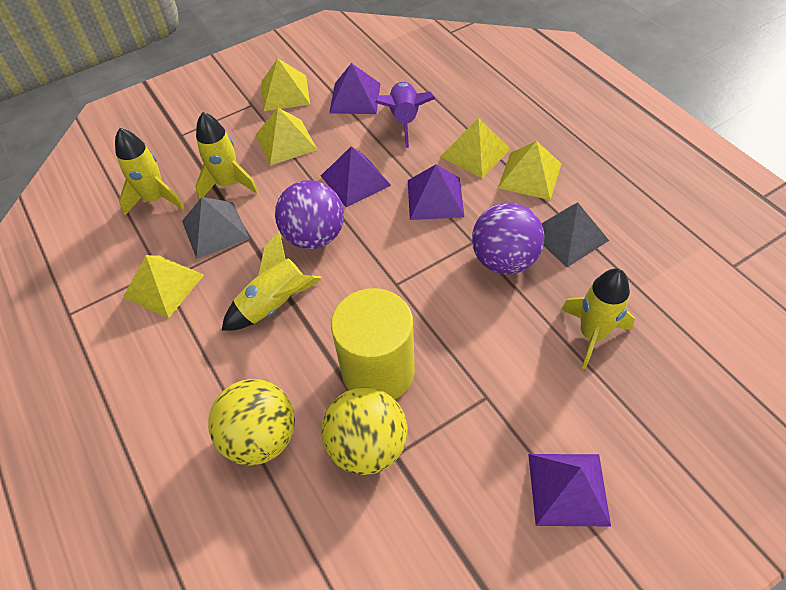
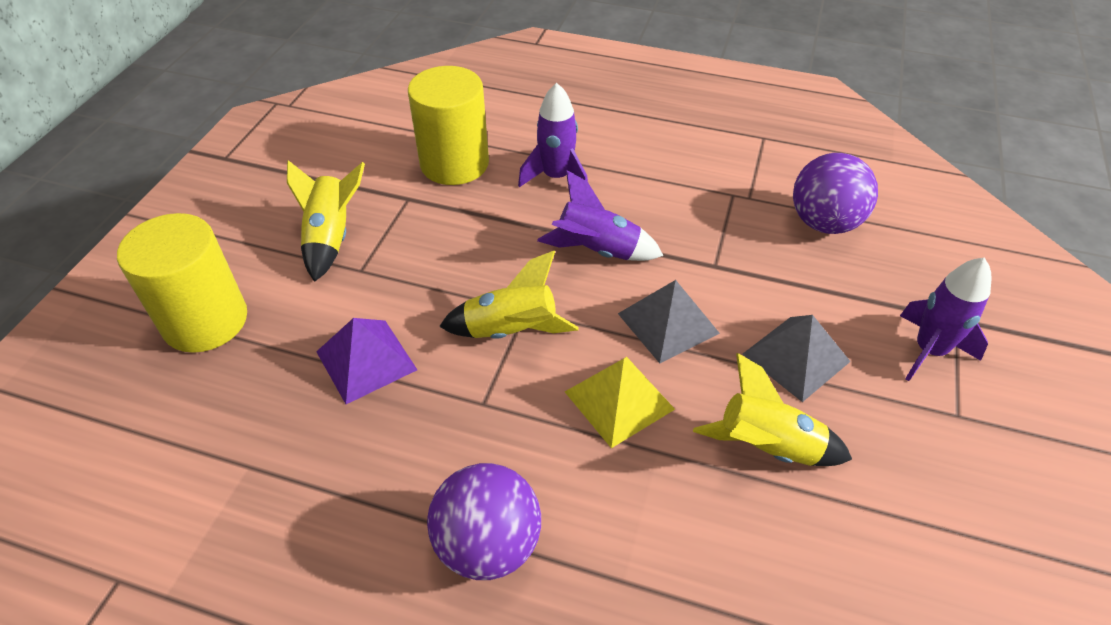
purple pyramid: 4 -> 1
purple rocket: 1 -> 3
yellow ball: 2 -> 0
yellow cylinder: 1 -> 2
yellow pyramid: 5 -> 1
yellow rocket: 4 -> 3

